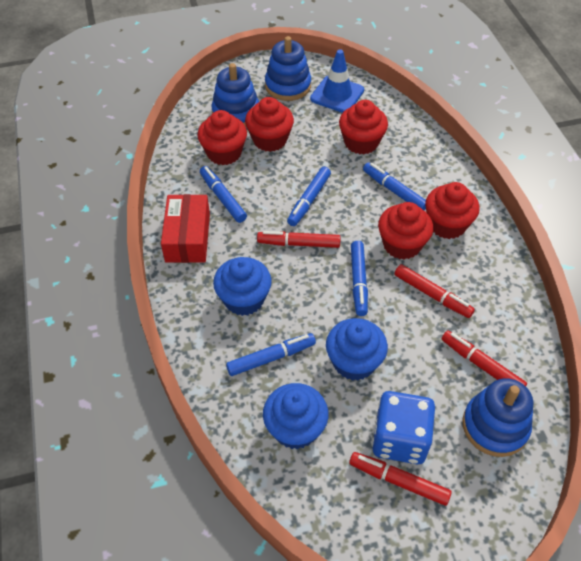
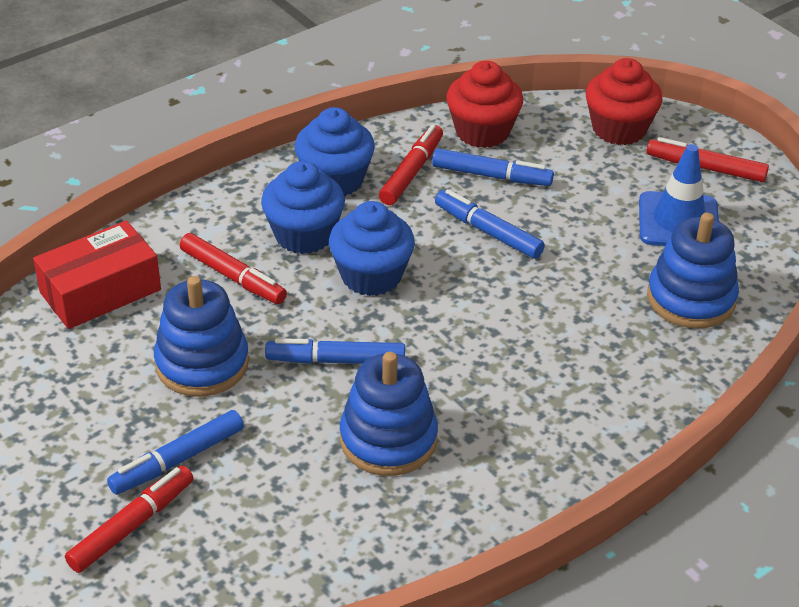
blue dice: 1 -> 0
blue marker: 5 -> 4
red cupcake: 5 -> 2

